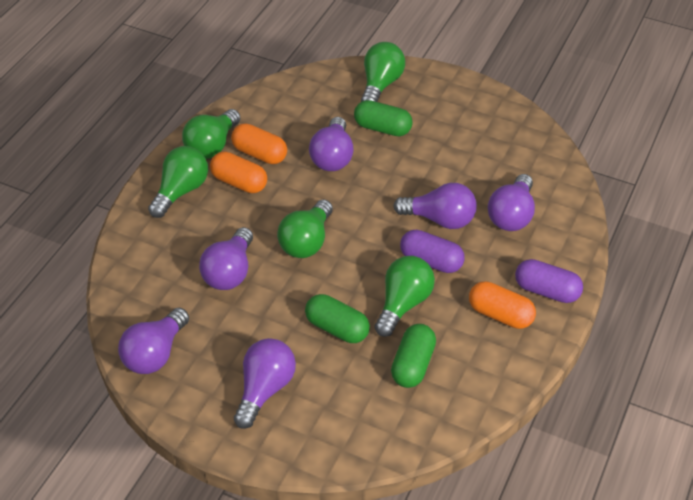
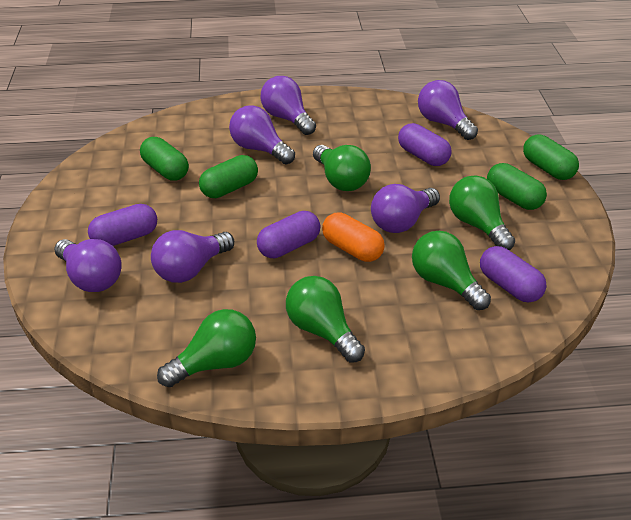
green capsule: 3 -> 4
orange capsule: 3 -> 1
purple capsule: 2 -> 4

